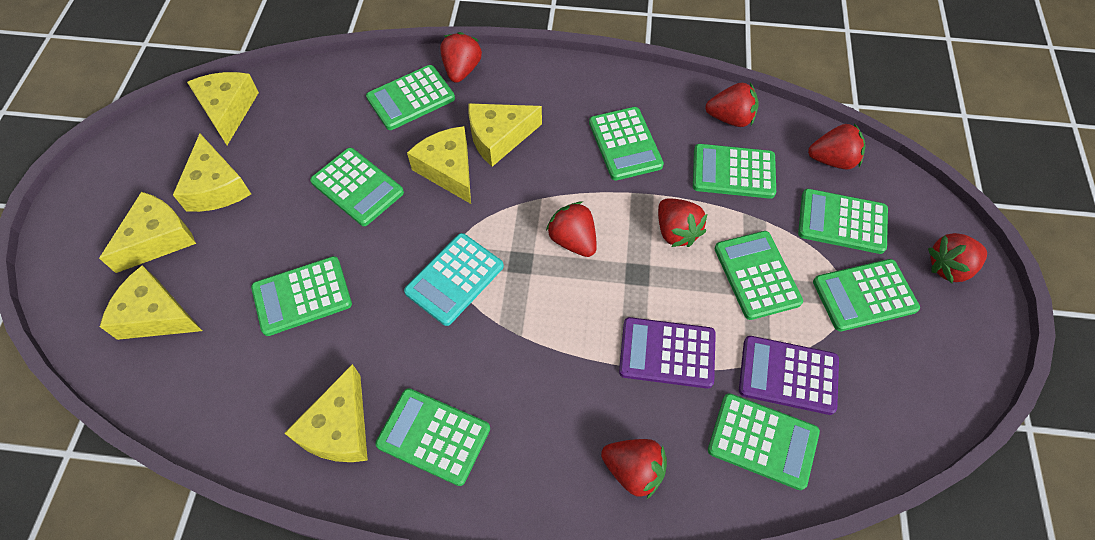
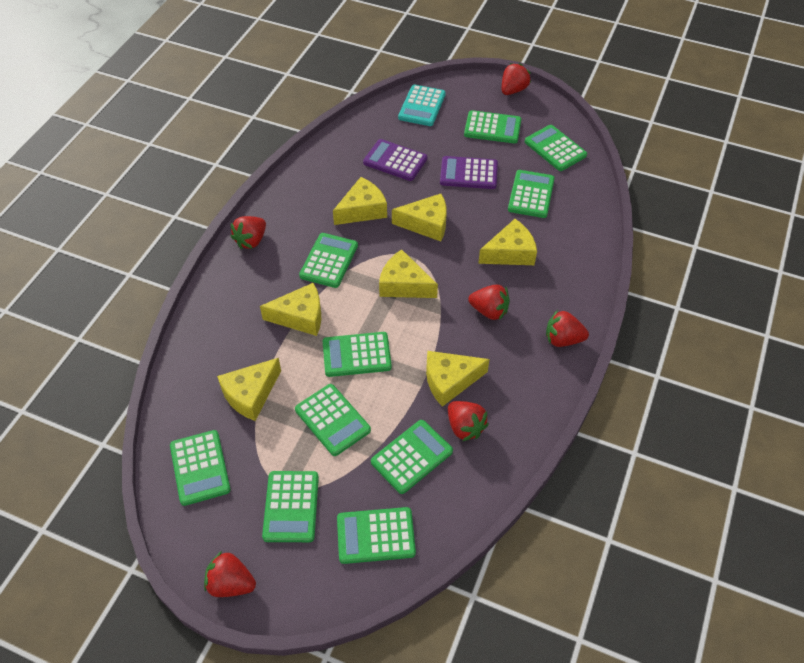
red strawberry: 7 -> 6

